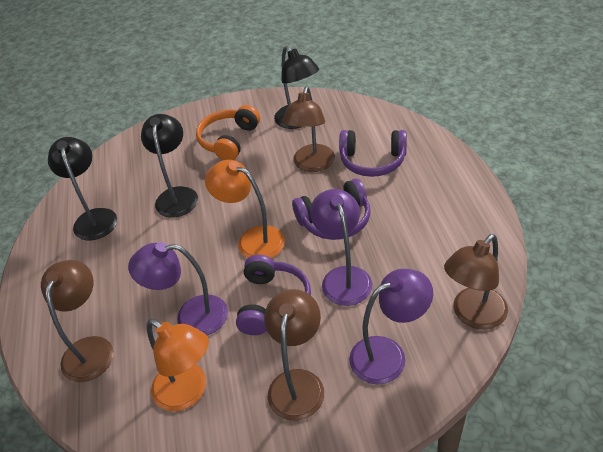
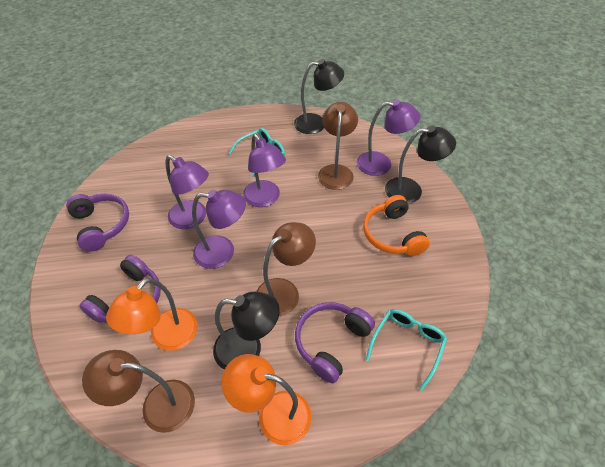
brown lamp: 4 -> 3
purple lamp: 3 -> 4
turquoise glasses: 0 -> 2

